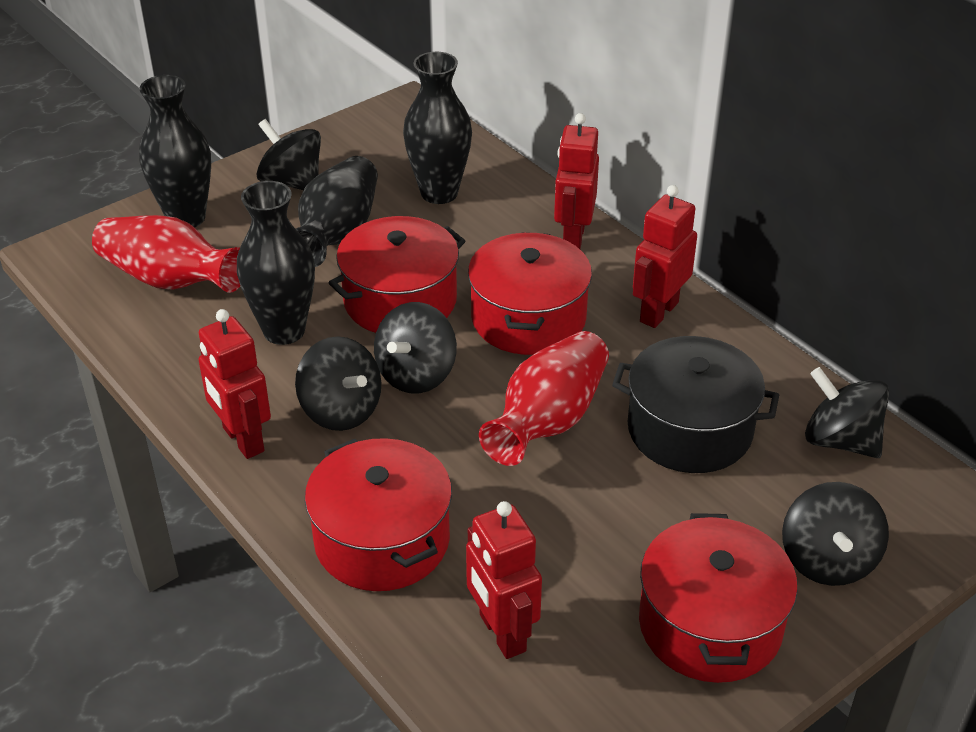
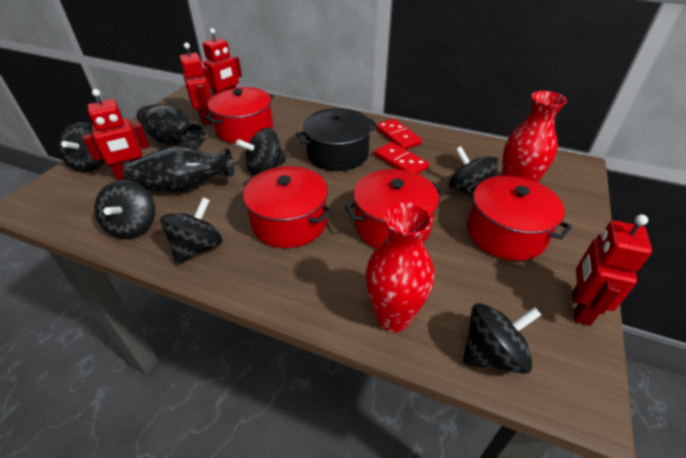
black spinning top: 5 -> 6
black vase: 4 -> 2
red domino: 0 -> 2

